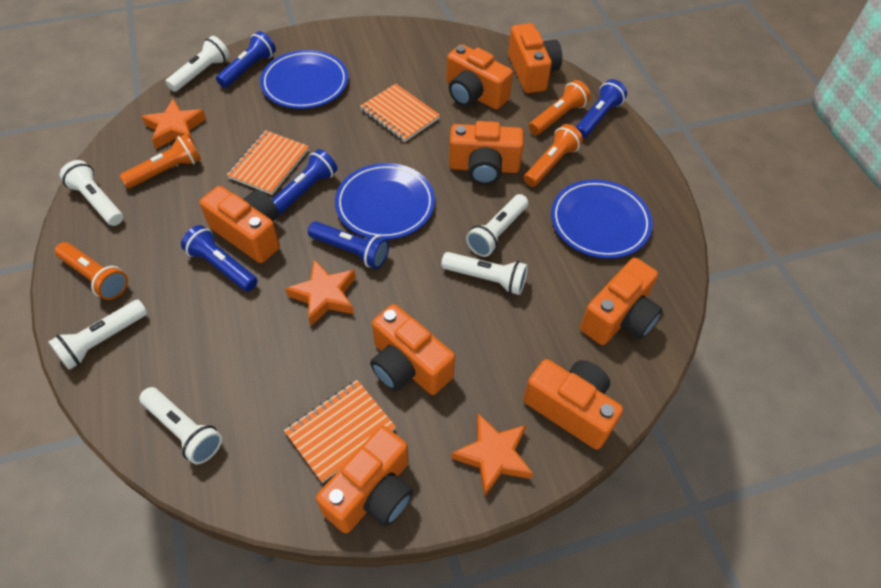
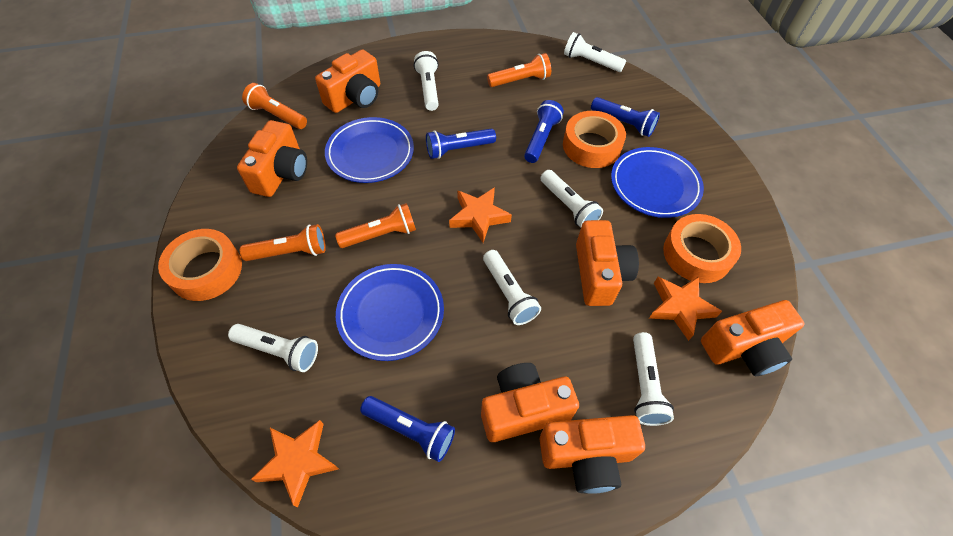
blue flashlight: 5 -> 4
orange camera: 8 -> 6
orange notebook: 3 -> 0
orange tape: 0 -> 3

